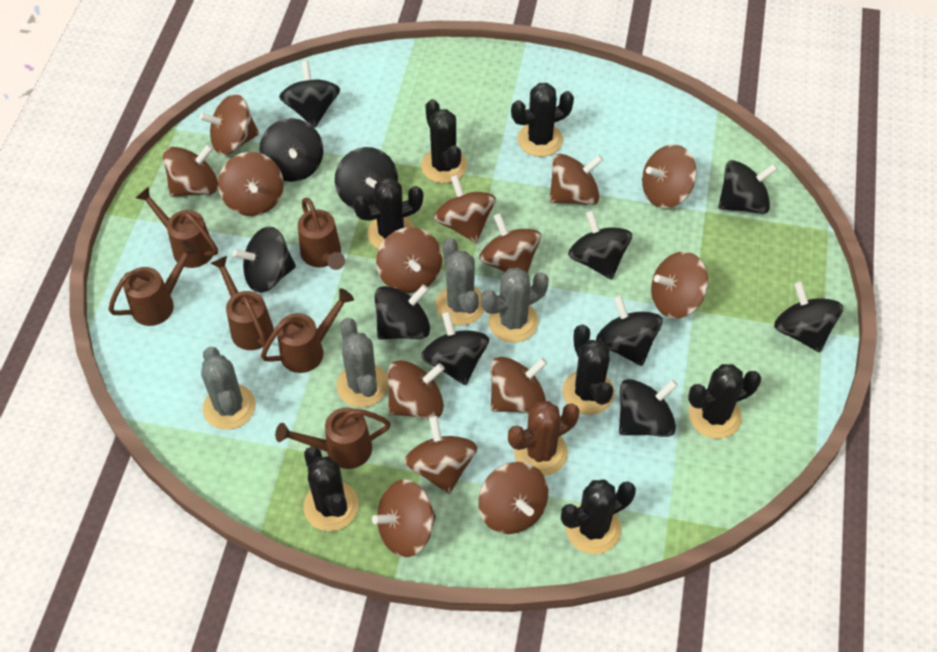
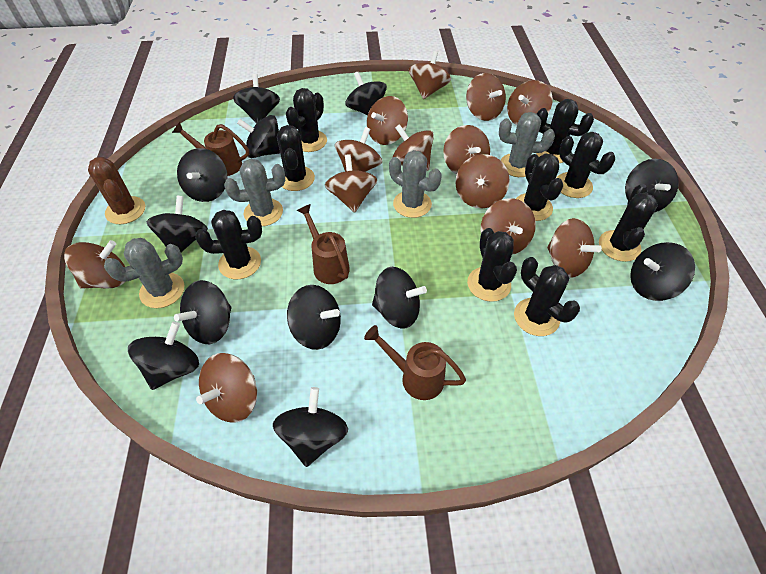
black cactus: 7 -> 9
black spinning top: 11 -> 12
brown spinning top: 14 -> 13
brown watering can: 6 -> 3

